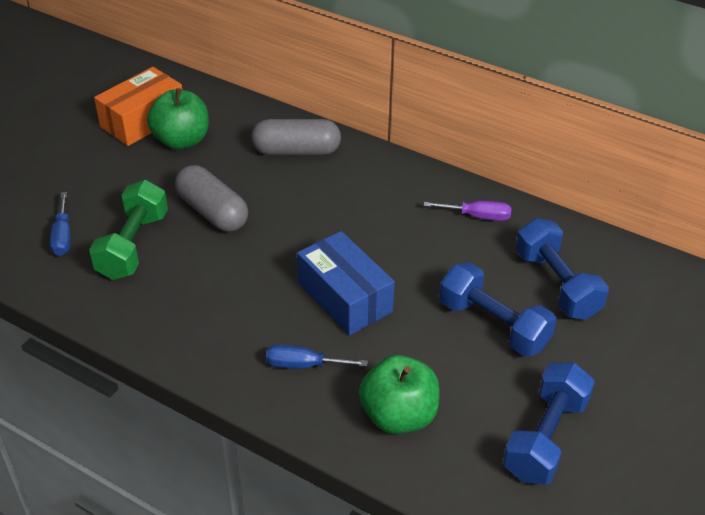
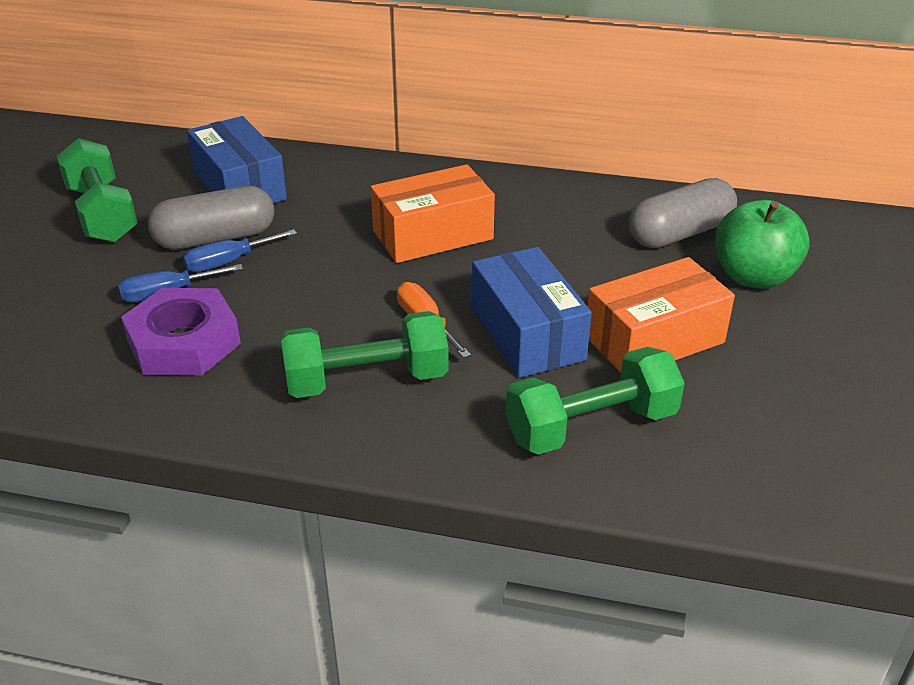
blue box: 1 -> 2
blue dumbbell: 3 -> 0
green apple: 2 -> 1
green dumbbell: 1 -> 3
orange box: 1 -> 2
orange screwdriver: 0 -> 1
purple nut: 0 -> 1
purple screwdriver: 1 -> 0

